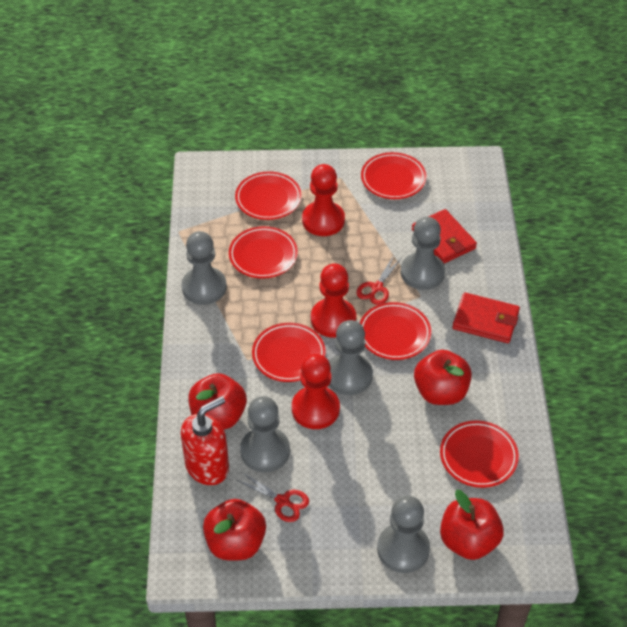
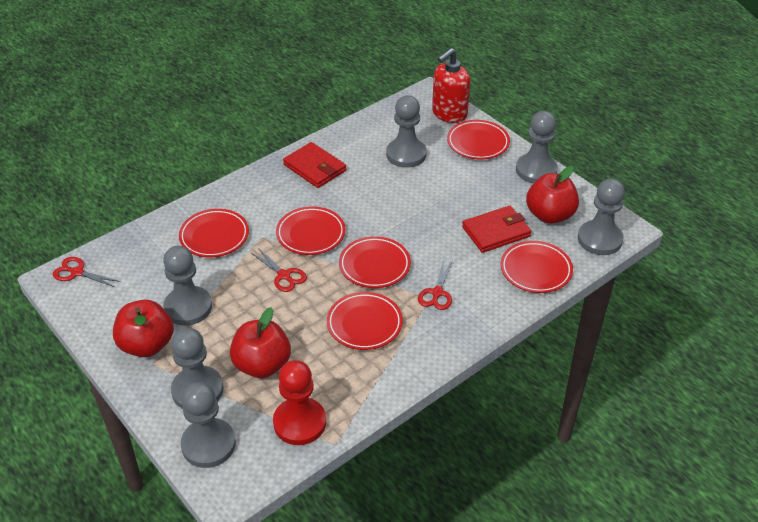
grey pawn: 5 -> 6
red apple: 4 -> 3
red pawn: 3 -> 1
red scissors: 2 -> 3

